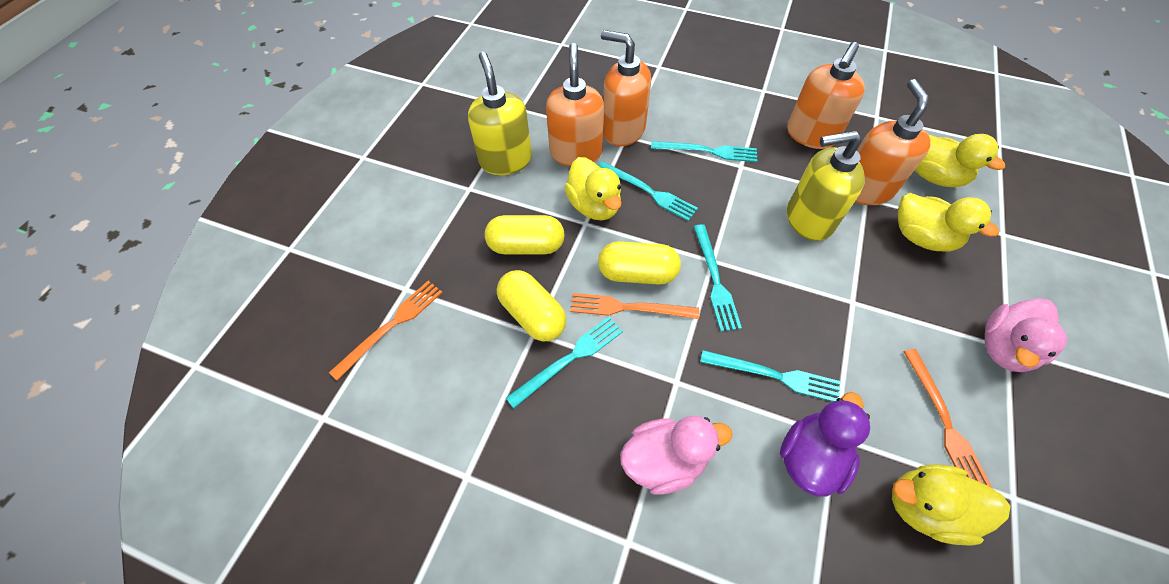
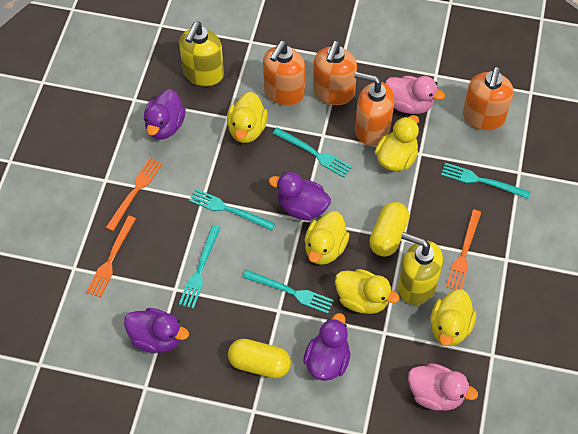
purple duck: 1 -> 4
yellow capsule: 3 -> 2
yellow duck: 4 -> 5

